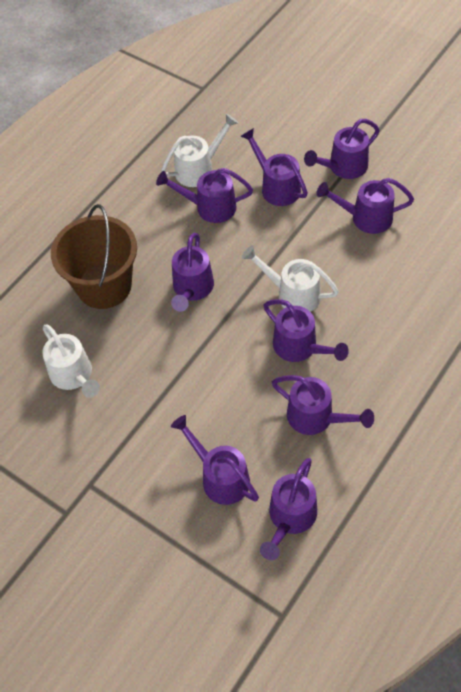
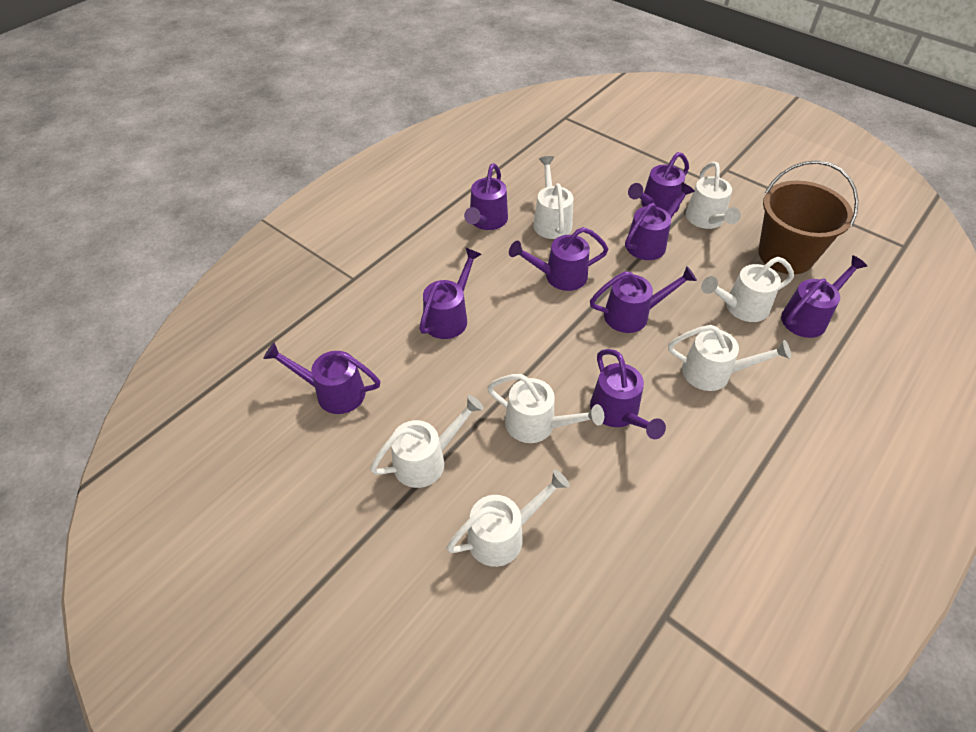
white watering can: 3 -> 7

